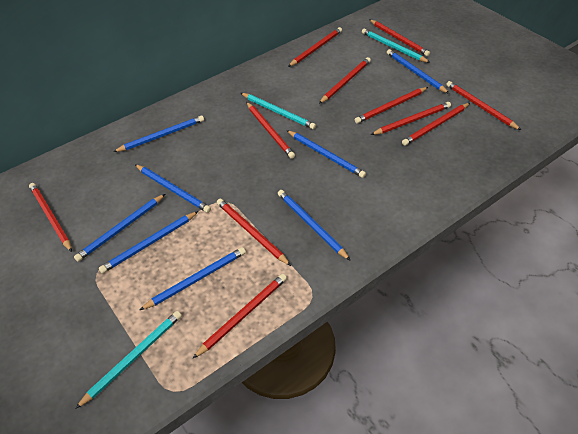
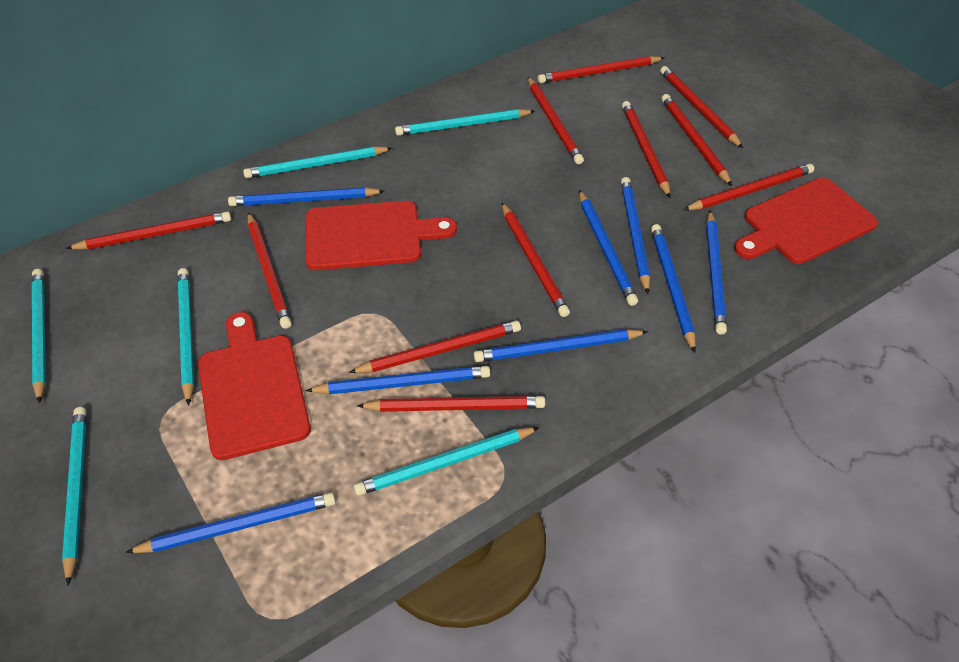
red cutting board: 0 -> 3
turquoise pencil: 3 -> 6

